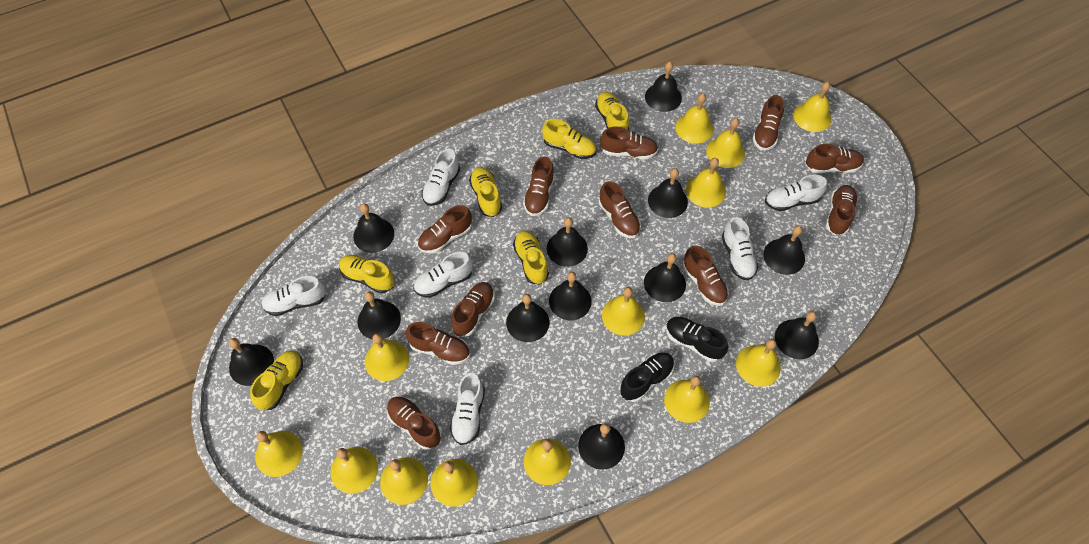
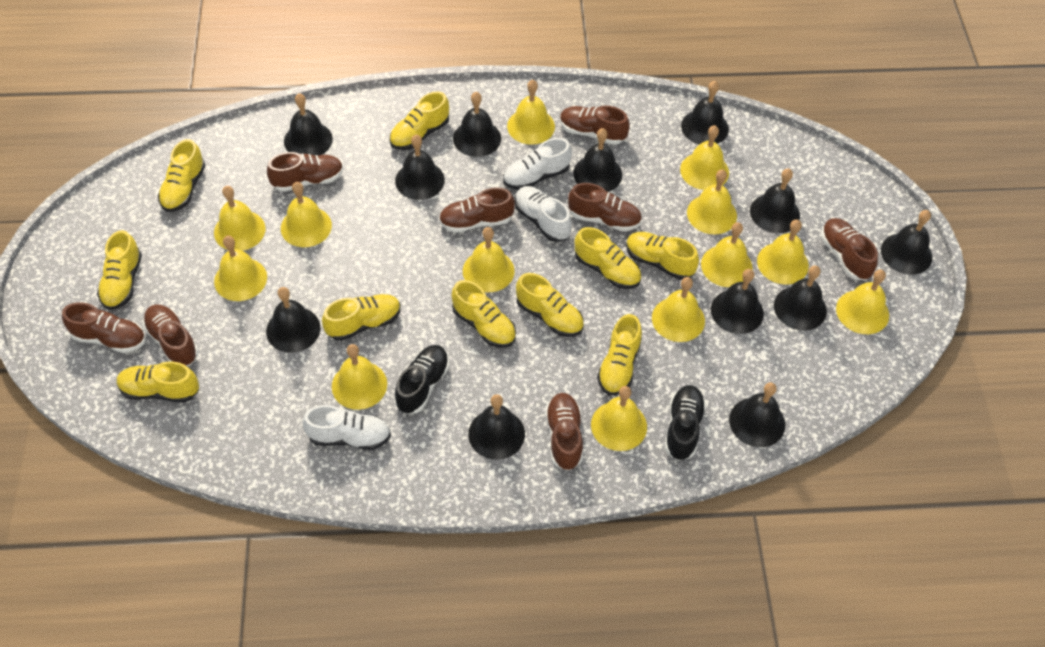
brown shoe: 11 -> 8
white shoe: 6 -> 3
yellow shoe: 6 -> 10

